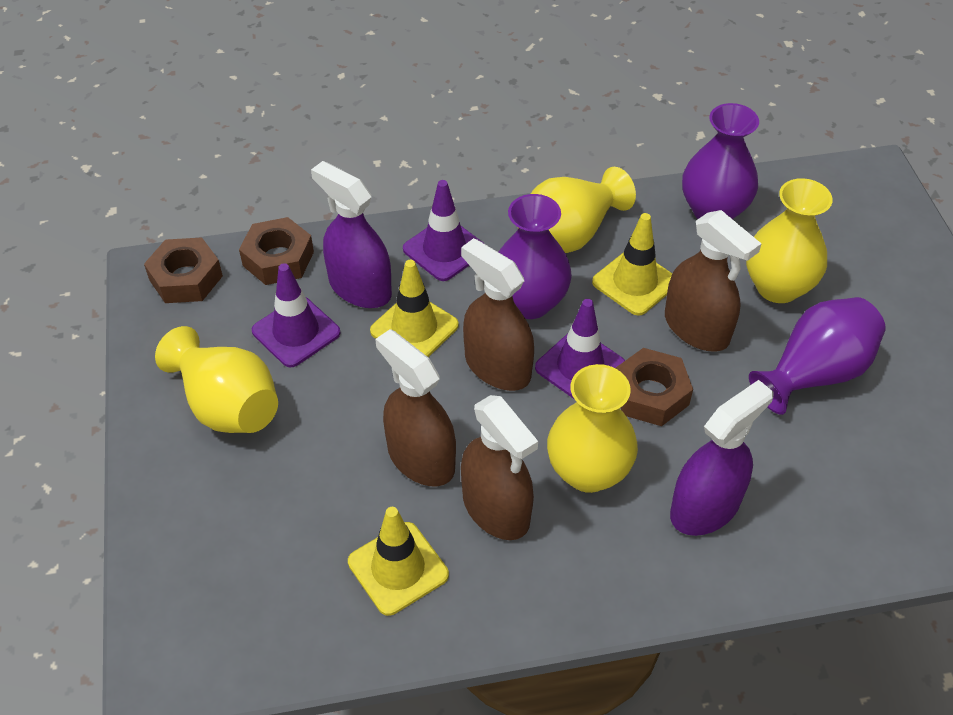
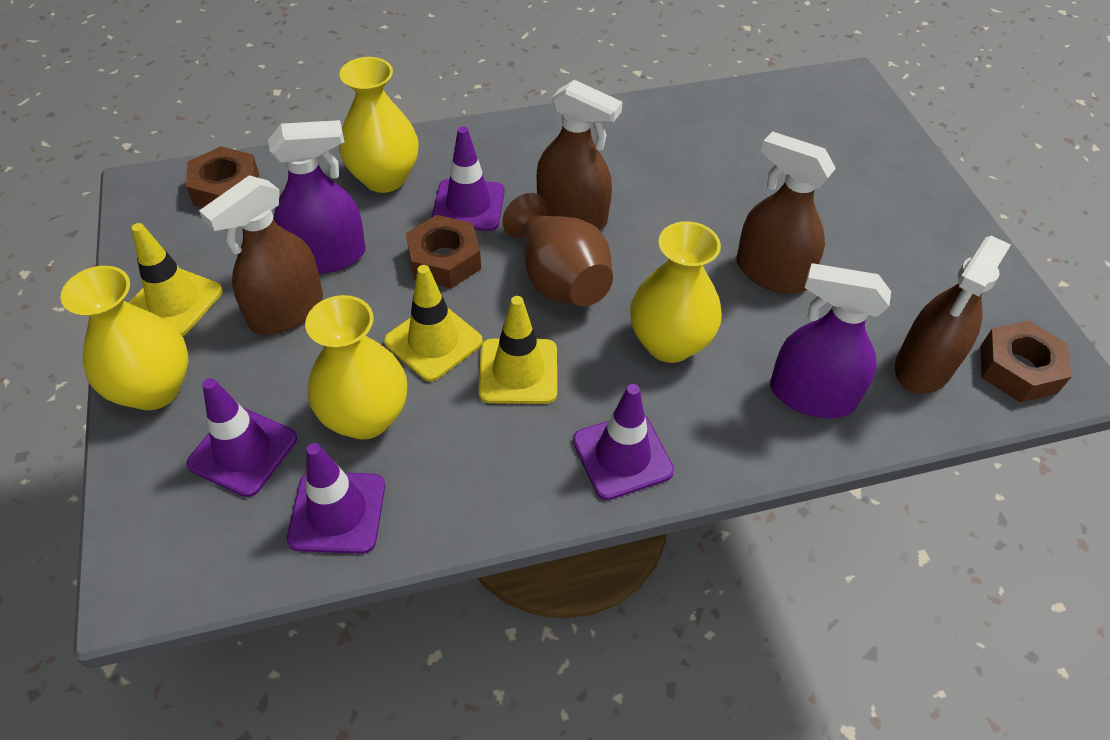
brown vase: 0 -> 1
purple traffic cone: 3 -> 4
purple vase: 3 -> 0

